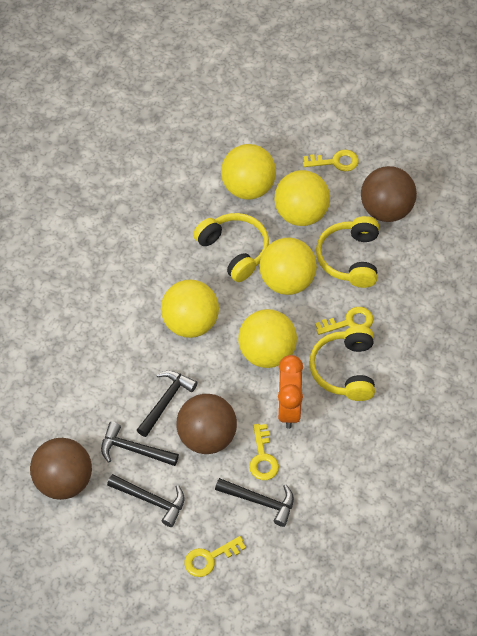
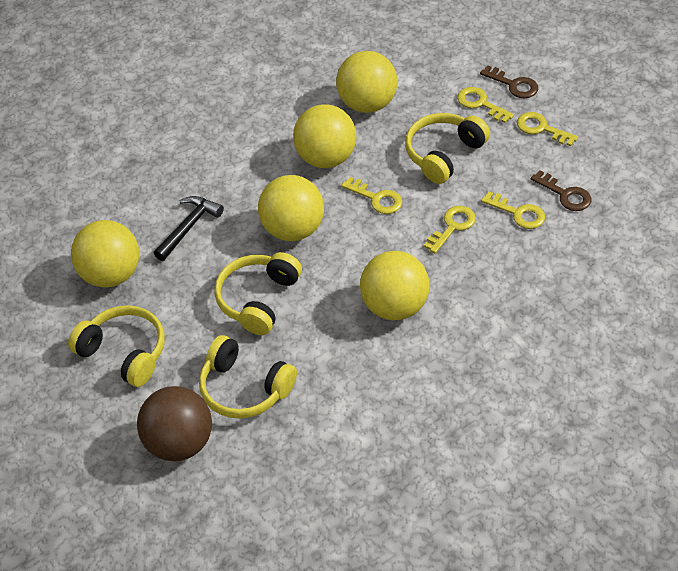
black hammer: 4 -> 1
brown ball: 3 -> 1
brown key: 0 -> 2
orange clock: 1 -> 0
yellow headphones: 3 -> 4
yellow key: 4 -> 5

